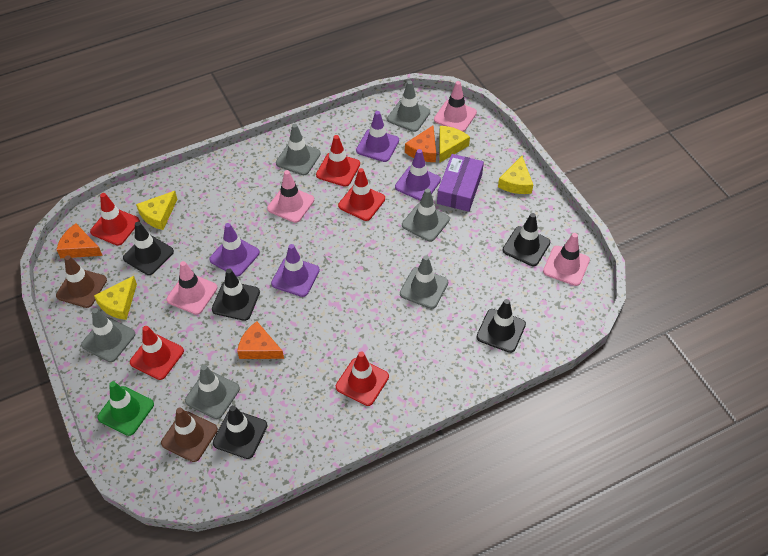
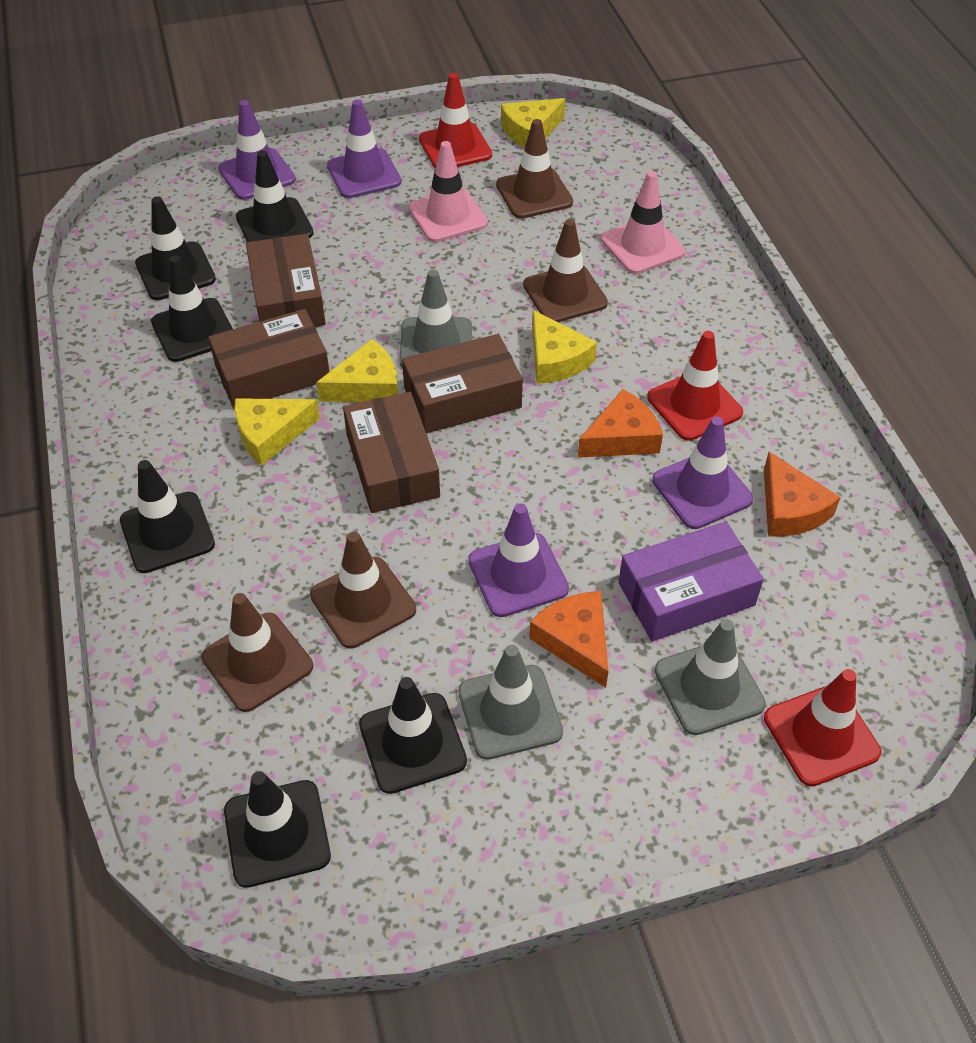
black traffic cone: 5 -> 6
brown box: 0 -> 4
brown traffic cone: 2 -> 4
green traffic cone: 1 -> 0
grey traffic cone: 6 -> 3
pink traffic cone: 4 -> 2
red traffic cone: 5 -> 3

